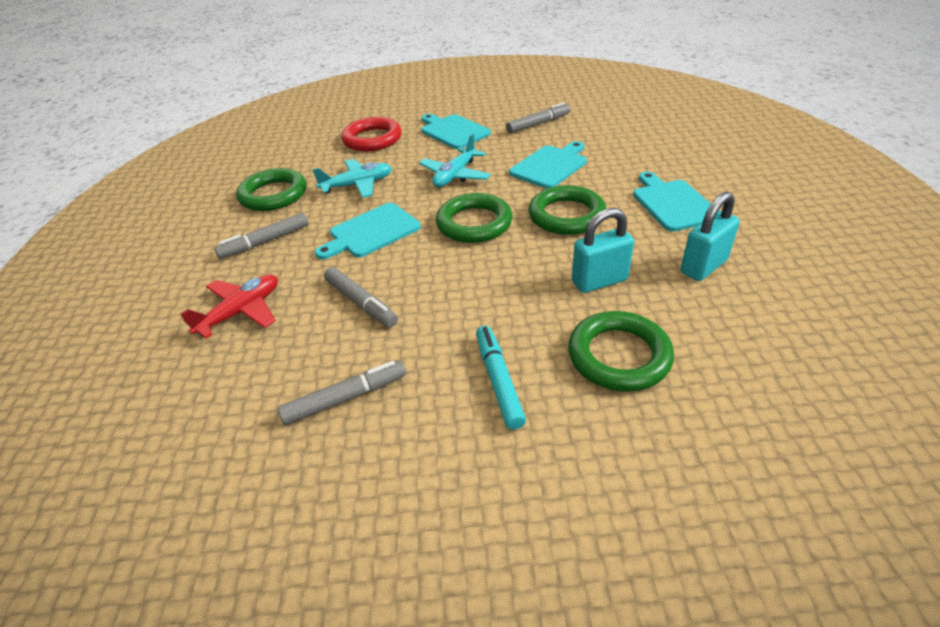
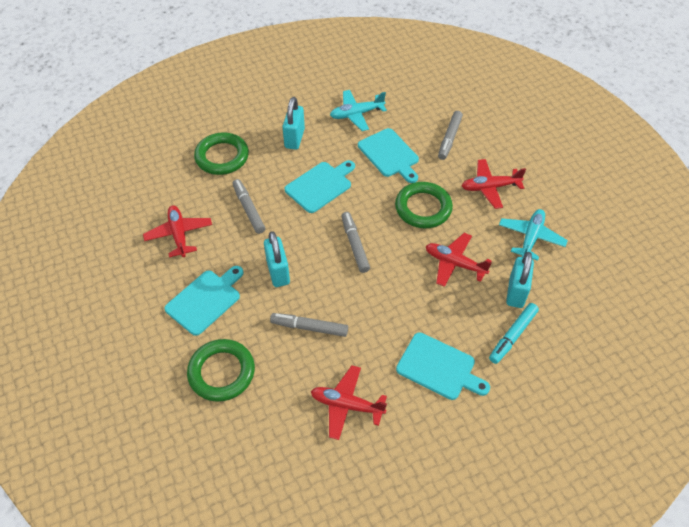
green ring: 4 -> 3
red plane: 1 -> 4
red ring: 1 -> 0
turquoise padlock: 2 -> 3

